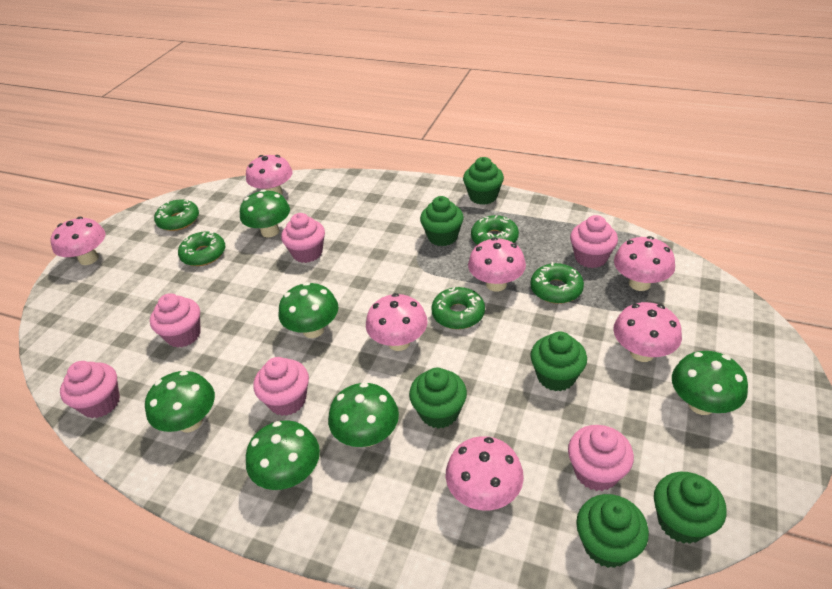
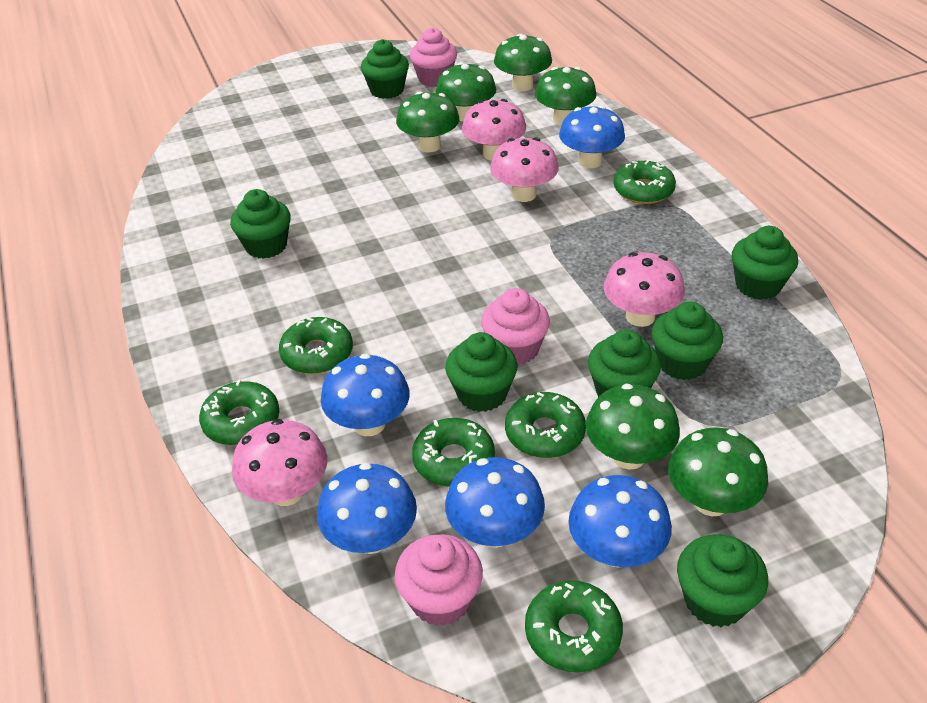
blue mushroom: 0 -> 5
green cupcake: 6 -> 7
green donut: 5 -> 6
pink cupcake: 6 -> 3
pink mushroom: 7 -> 4

